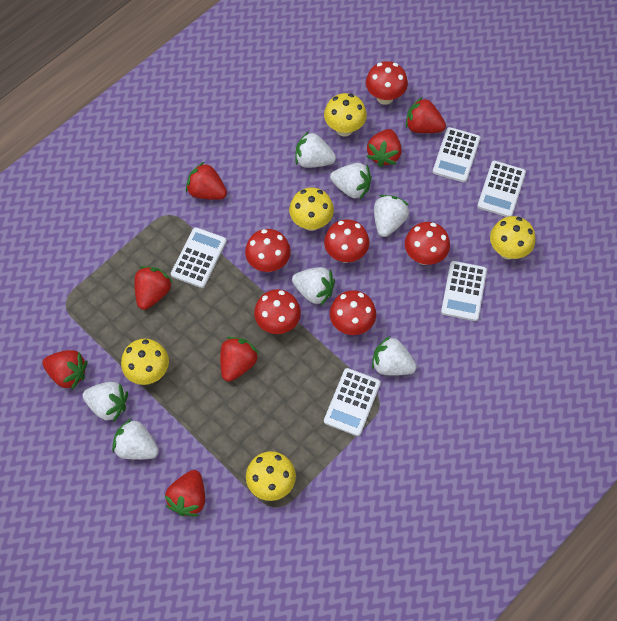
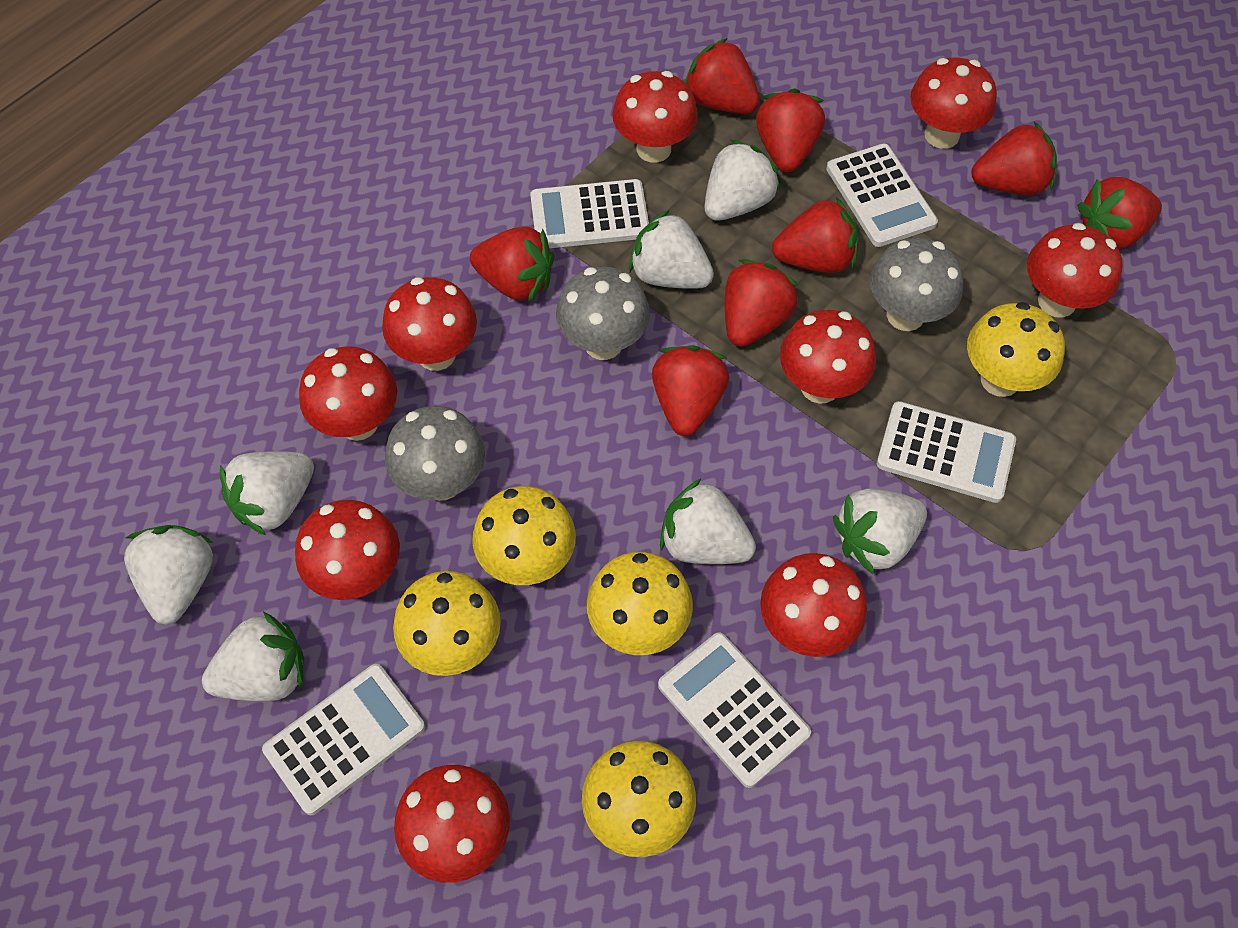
grey mushroom: 0 -> 3
red mushroom: 6 -> 9
red strawberry: 7 -> 8

